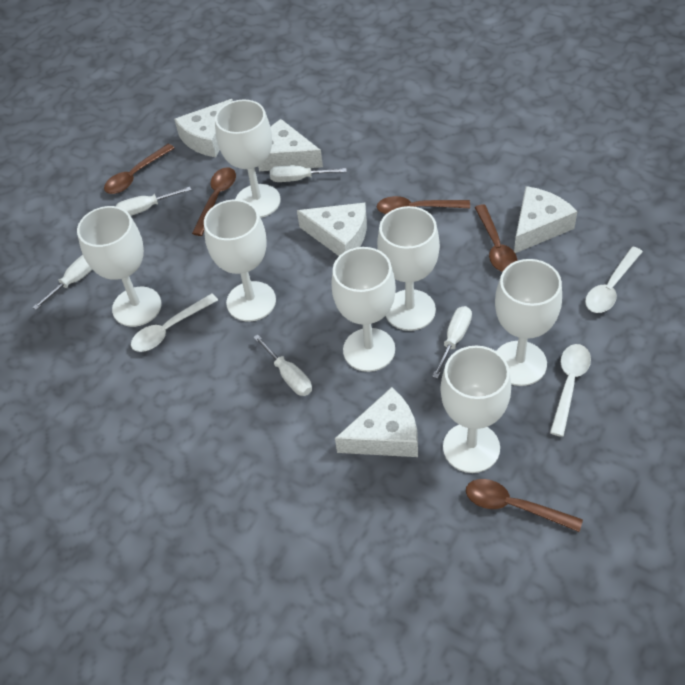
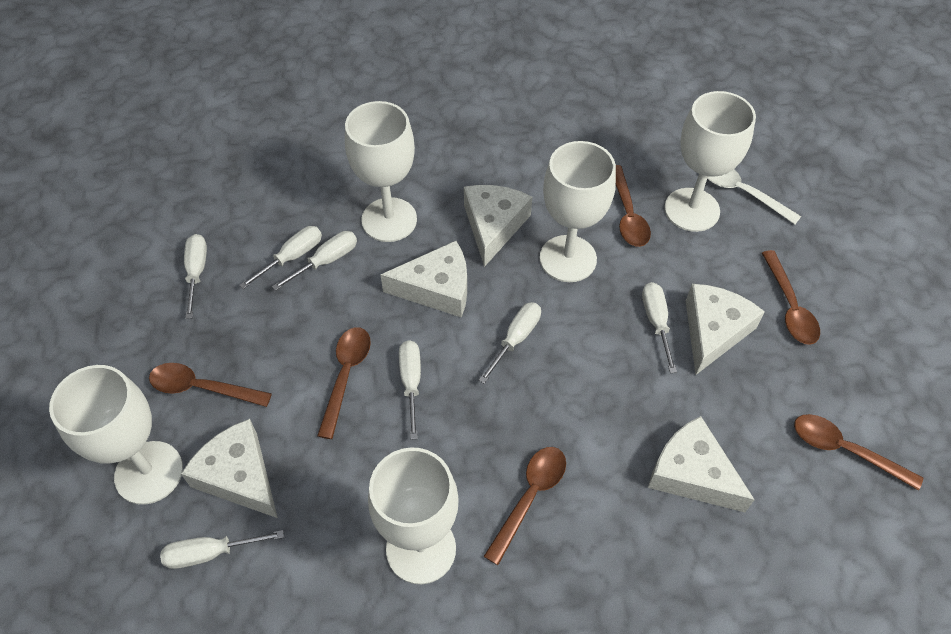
brown spoon: 5 -> 6
white goblet: 7 -> 5
white screwdriver: 5 -> 7
white spoon: 3 -> 1

